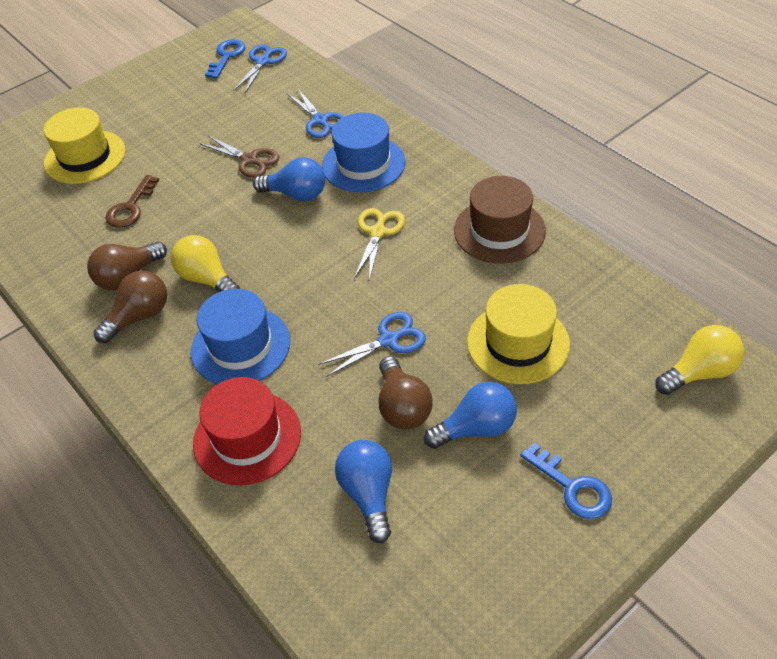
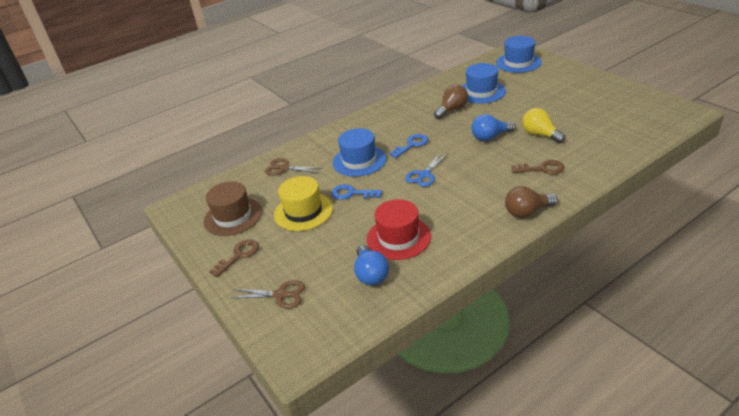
blue hat: 2 -> 3
blue light bulb: 3 -> 2
blue scissors: 3 -> 1
brown key: 1 -> 2
brown light bulb: 3 -> 2
brown scissors: 1 -> 2
yellow hat: 2 -> 1
yellow light bulb: 2 -> 1
yellow scissors: 1 -> 0

